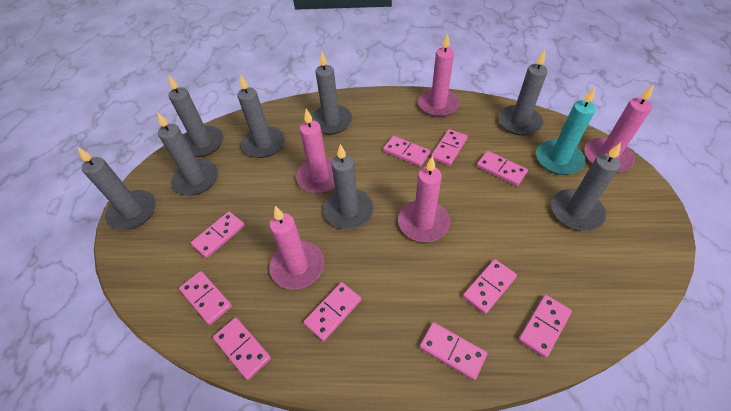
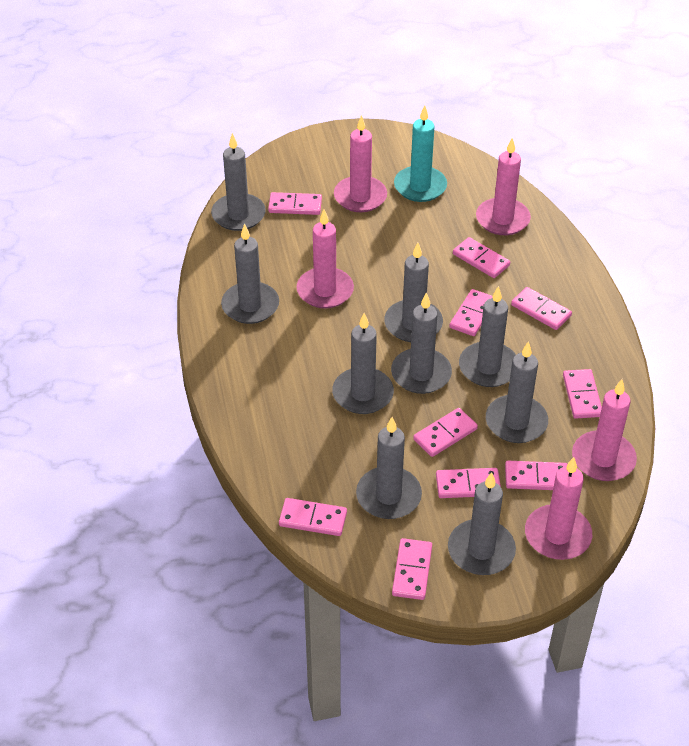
grey candle: 8 -> 9

